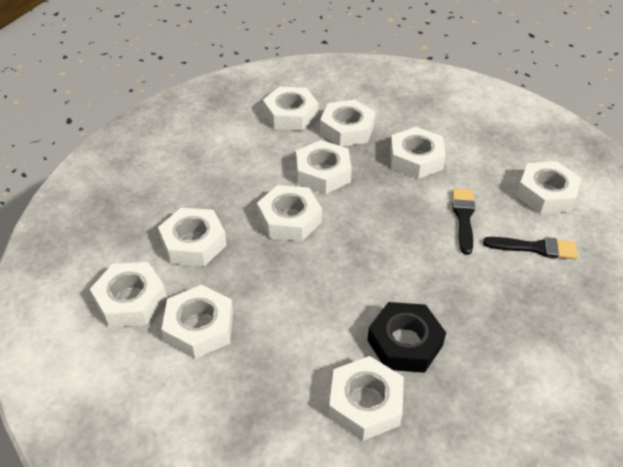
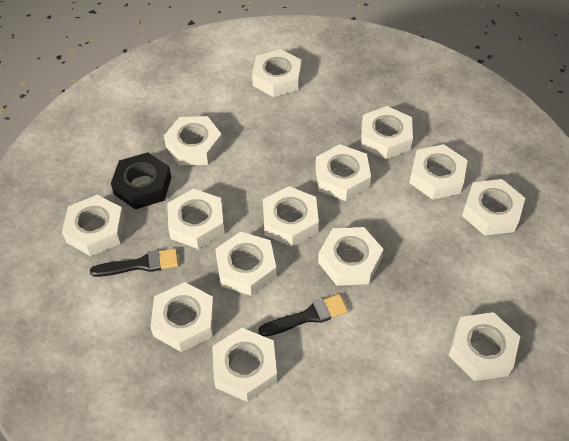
white nut: 10 -> 14

